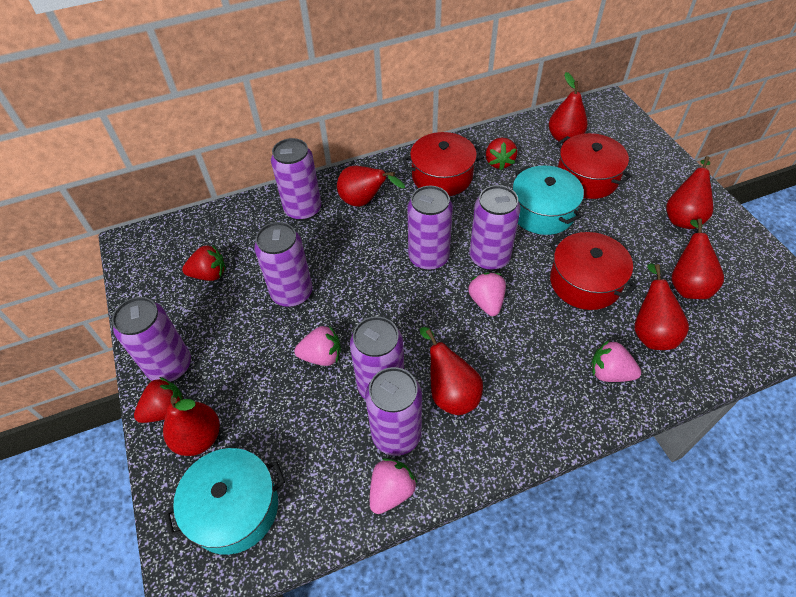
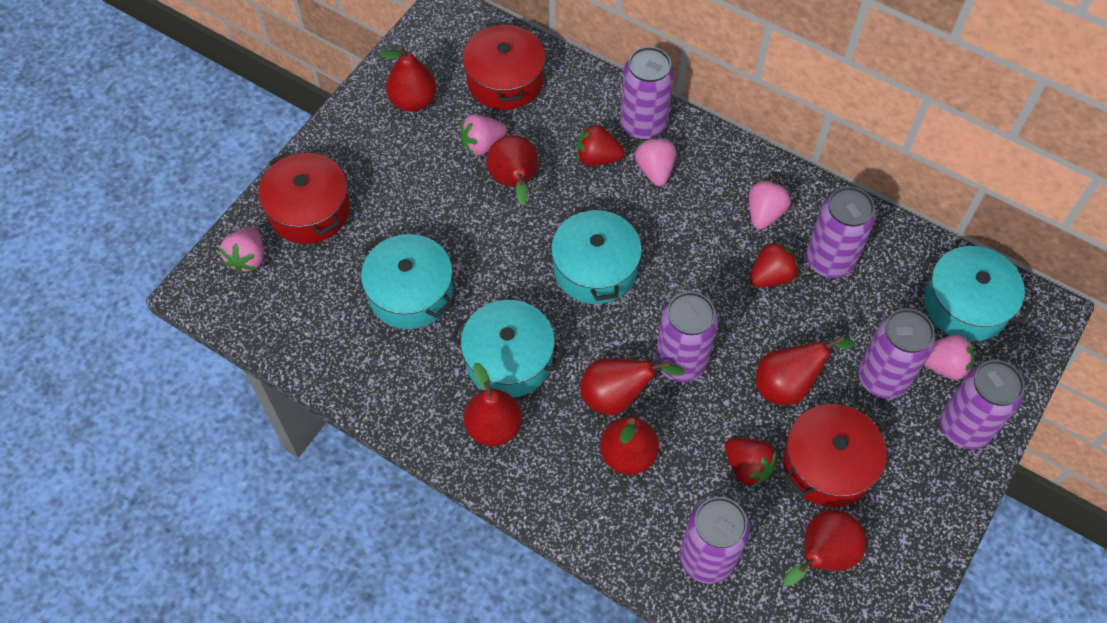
pink strawberry: 4 -> 5
purple can: 7 -> 6
turquoise pot: 2 -> 4

